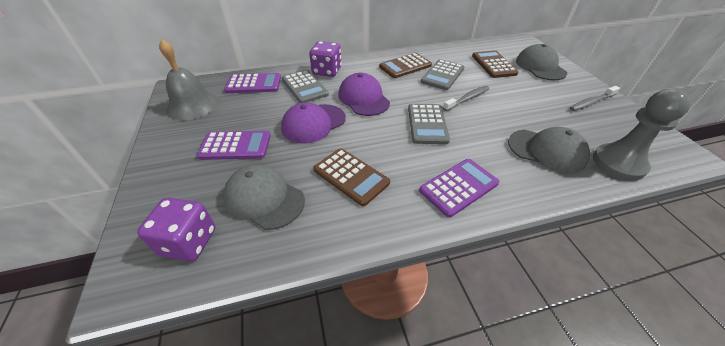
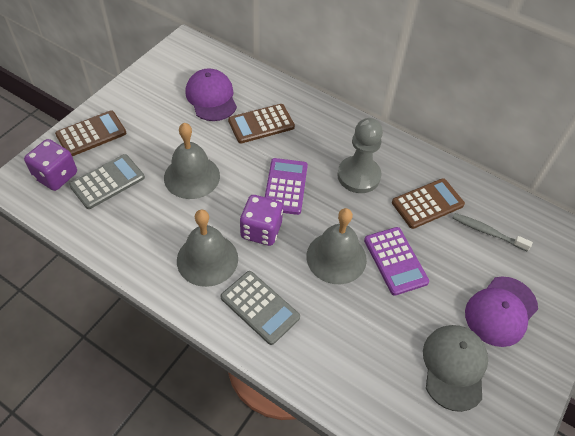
grey bell: 1 -> 3
grey calculator: 3 -> 2
grey cap: 3 -> 1
grey toothbrush: 2 -> 1
purple calculator: 3 -> 2

